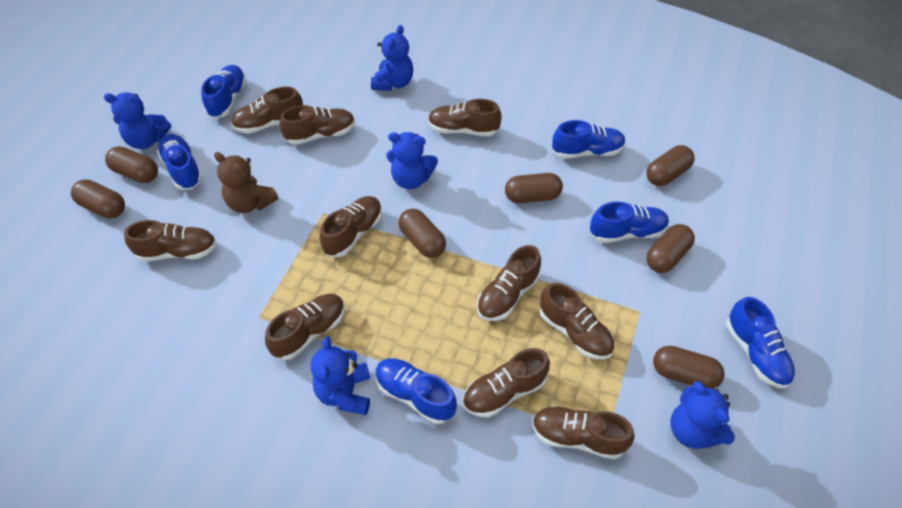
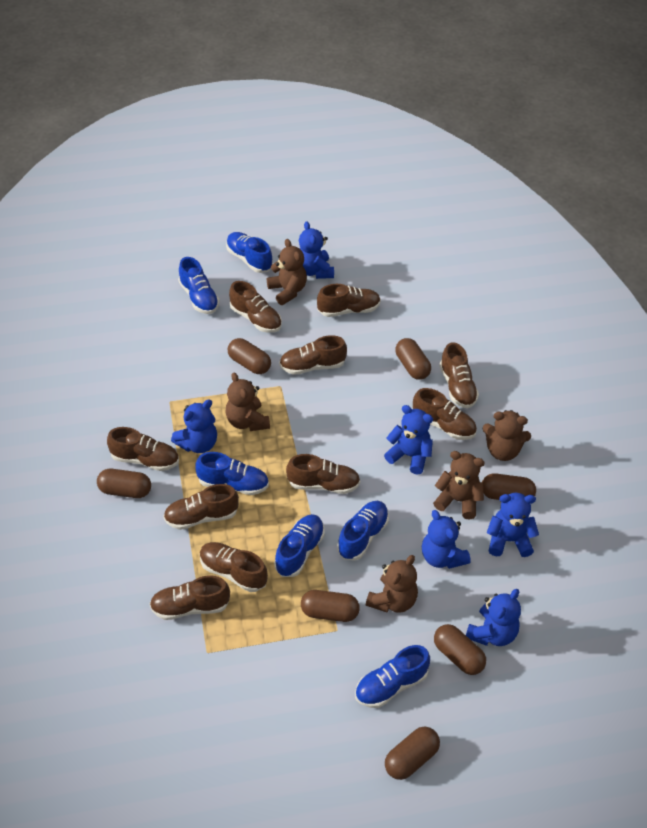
blue teddy bear: 5 -> 6
brown teddy bear: 1 -> 5

